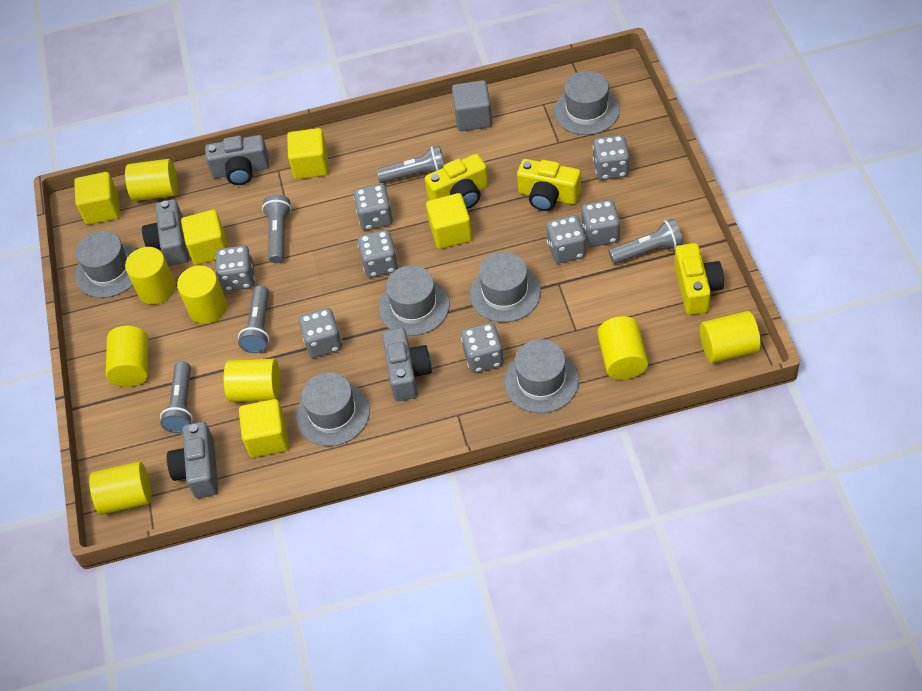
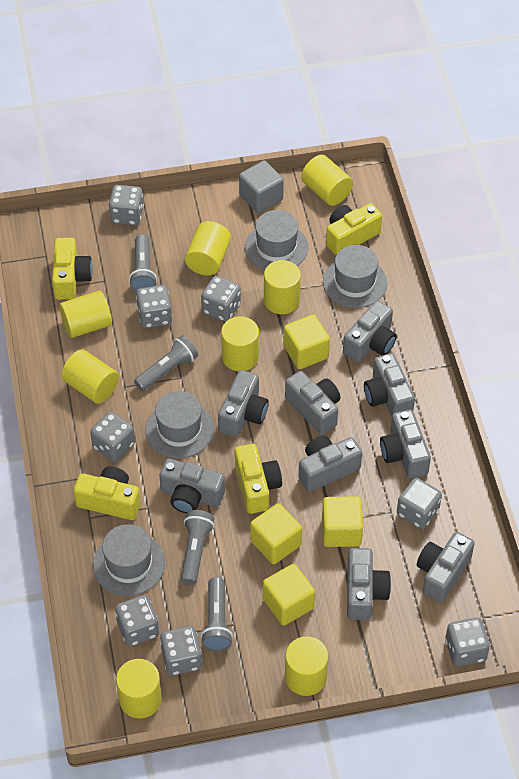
grey camera: 4 -> 9
grey flashlight: 5 -> 4
grey hat: 6 -> 4
yellow camera: 3 -> 4
yellow cube: 5 -> 4

